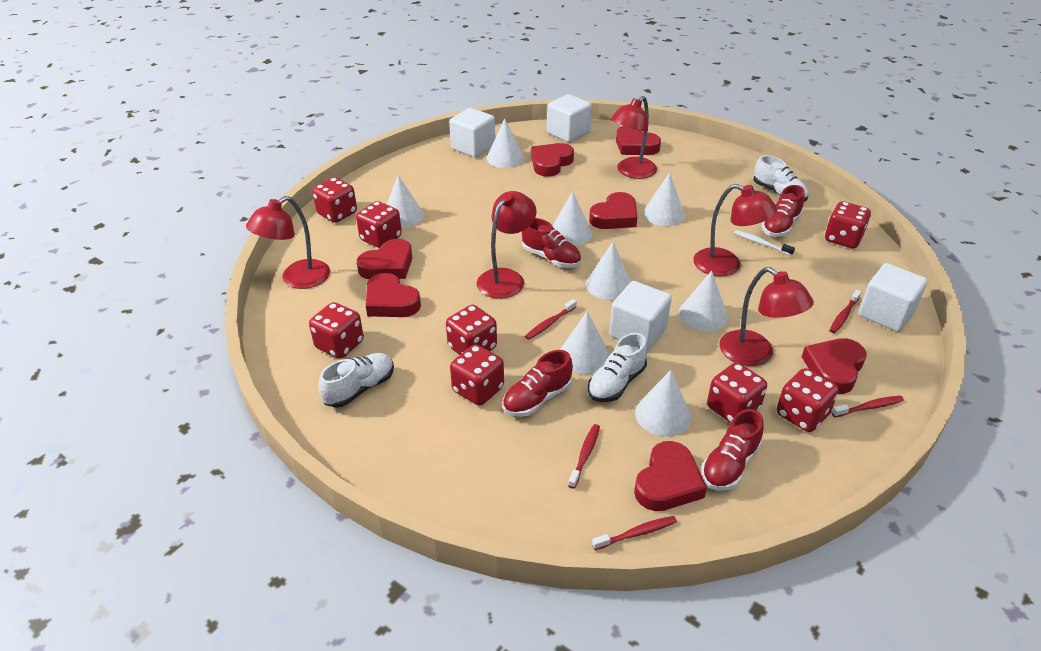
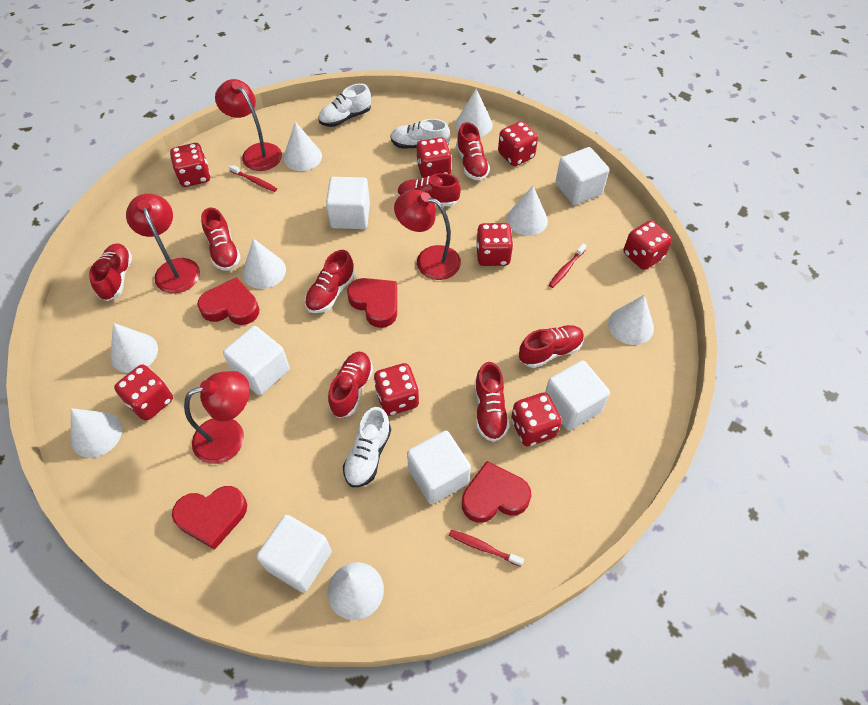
red heart: 7 -> 4
red lamp: 5 -> 4
red shoe: 4 -> 8
red toothbrush: 5 -> 3
white cube: 4 -> 6
white toothbrush: 1 -> 0

